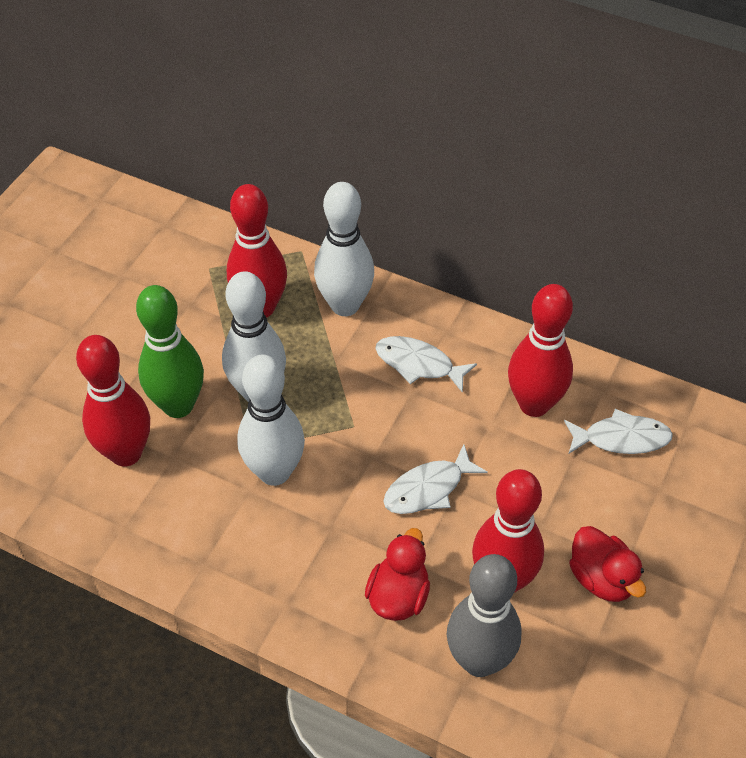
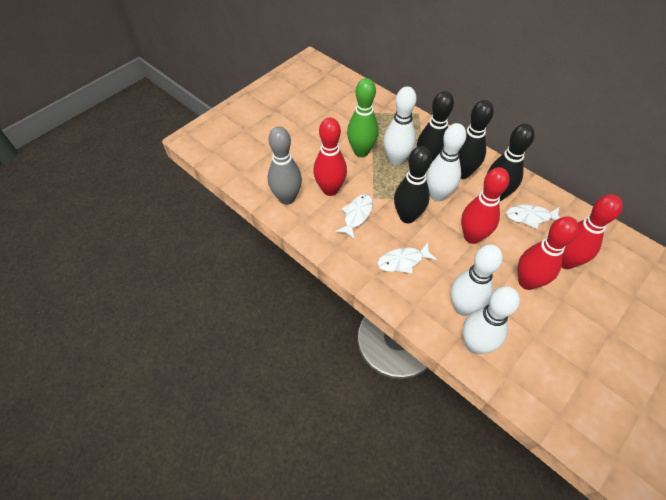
black bowling pin: 0 -> 4
red duck: 2 -> 0
white bowling pin: 3 -> 4

